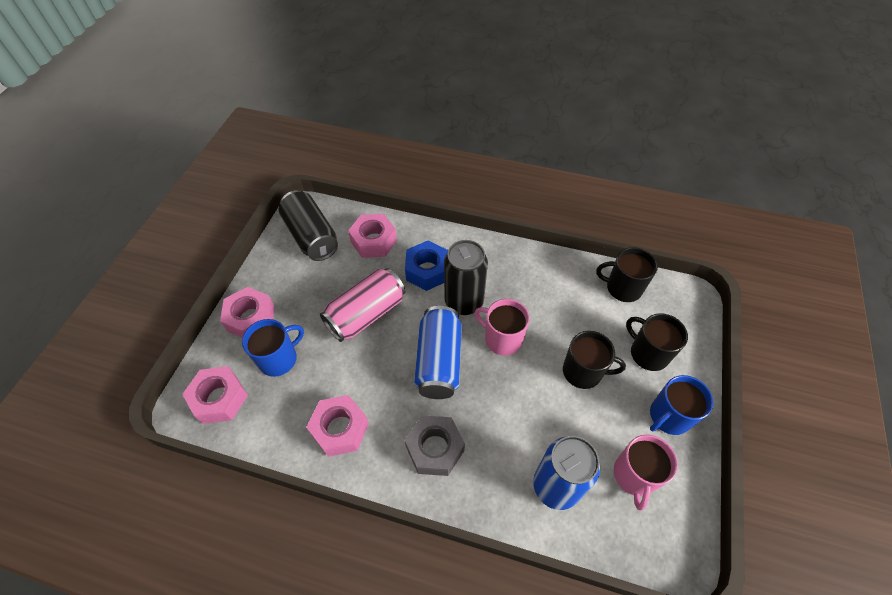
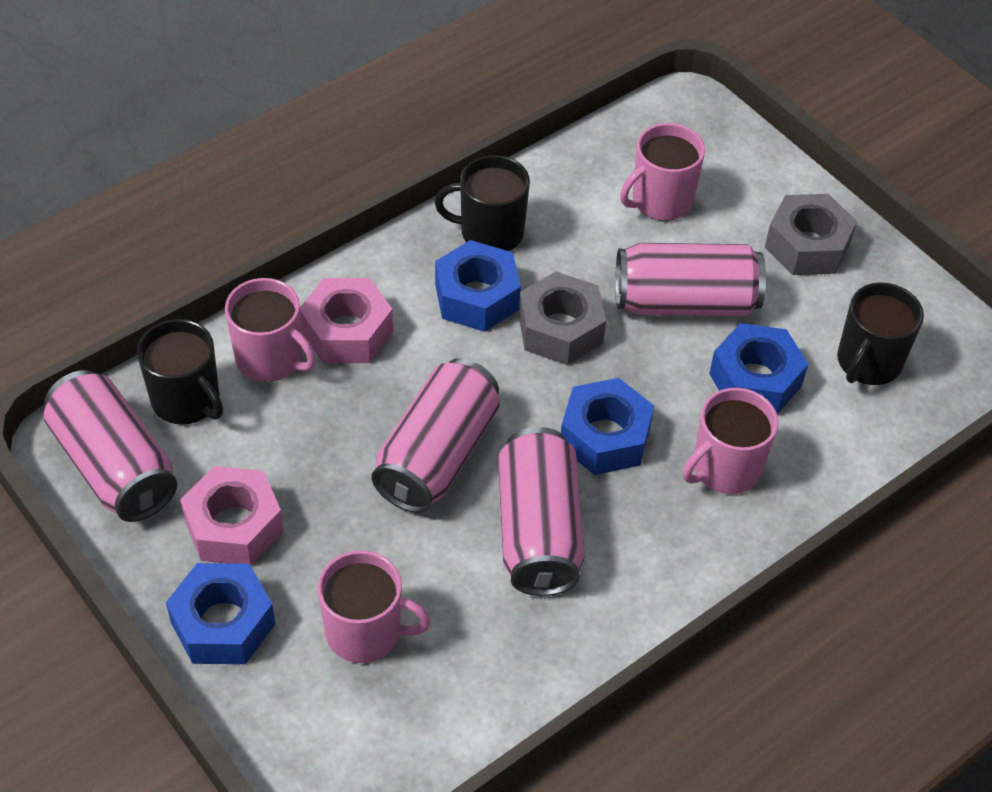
black can: 2 -> 0
blue can: 2 -> 0
blue mug: 2 -> 0
blue nut: 1 -> 4
grey nut: 1 -> 2
pink can: 1 -> 4
pink mug: 2 -> 4
pink nut: 4 -> 2

